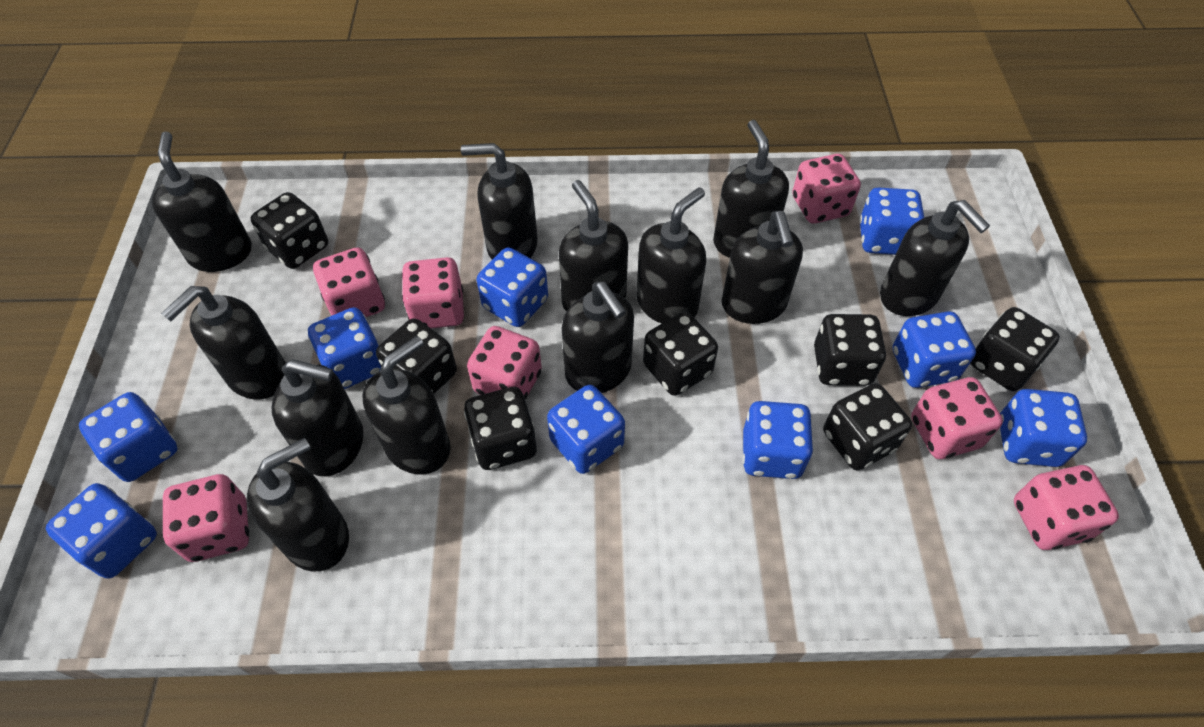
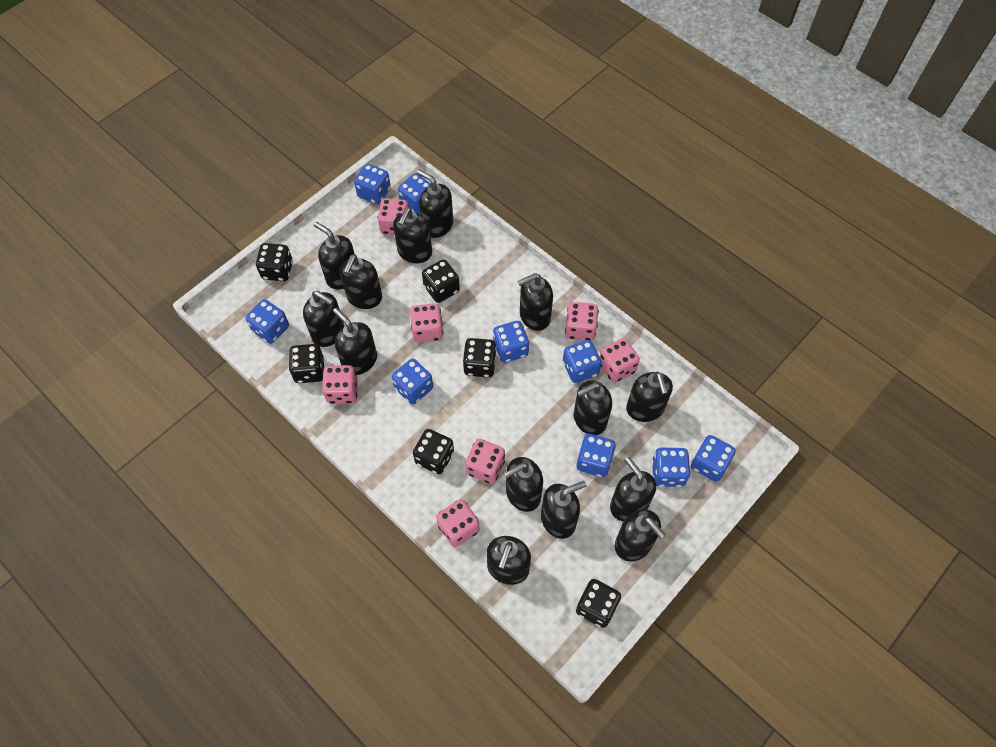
black dice: 7 -> 6
black soap dispenser: 12 -> 14

